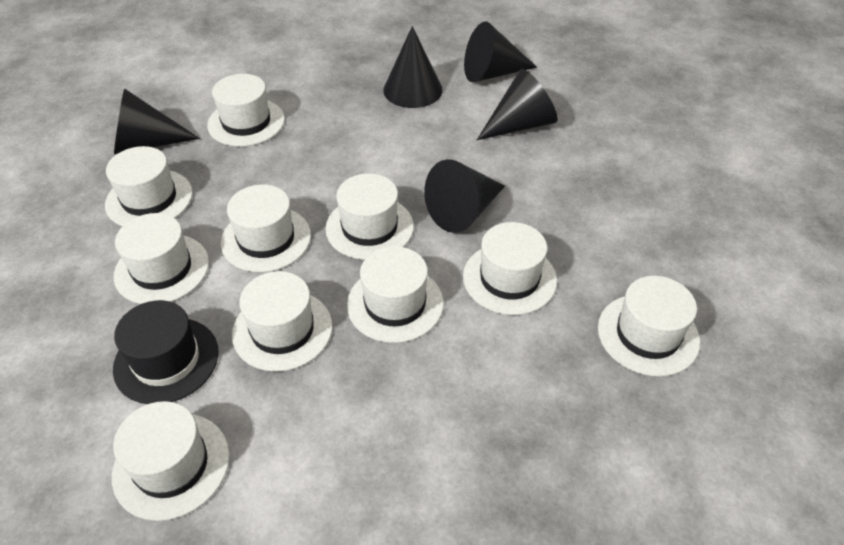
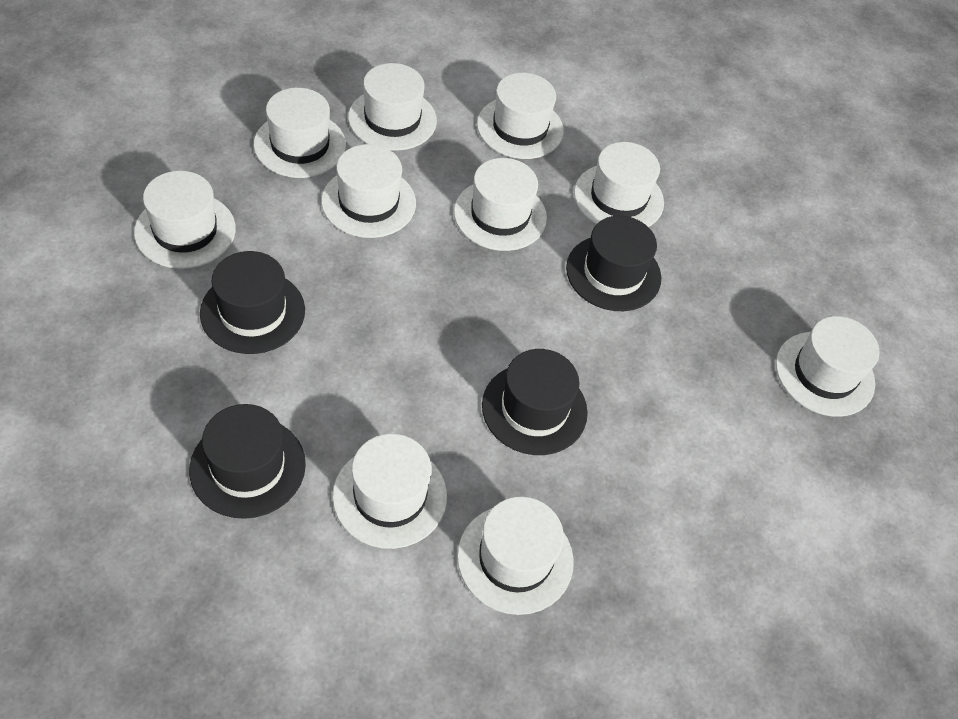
black cone: 5 -> 0
black hat: 1 -> 4

